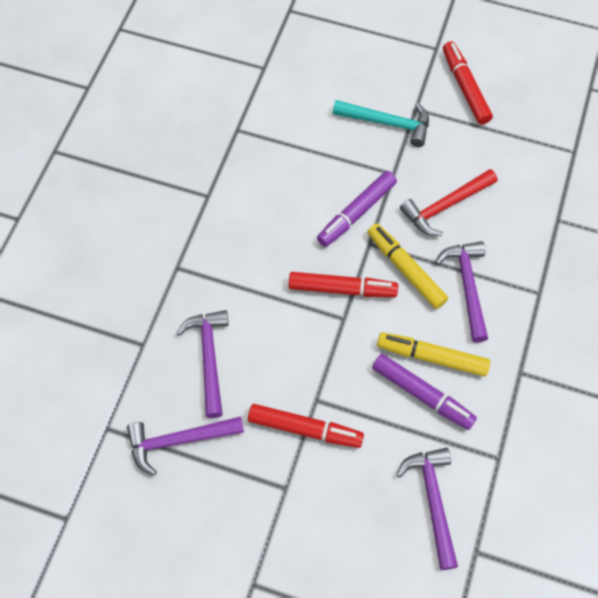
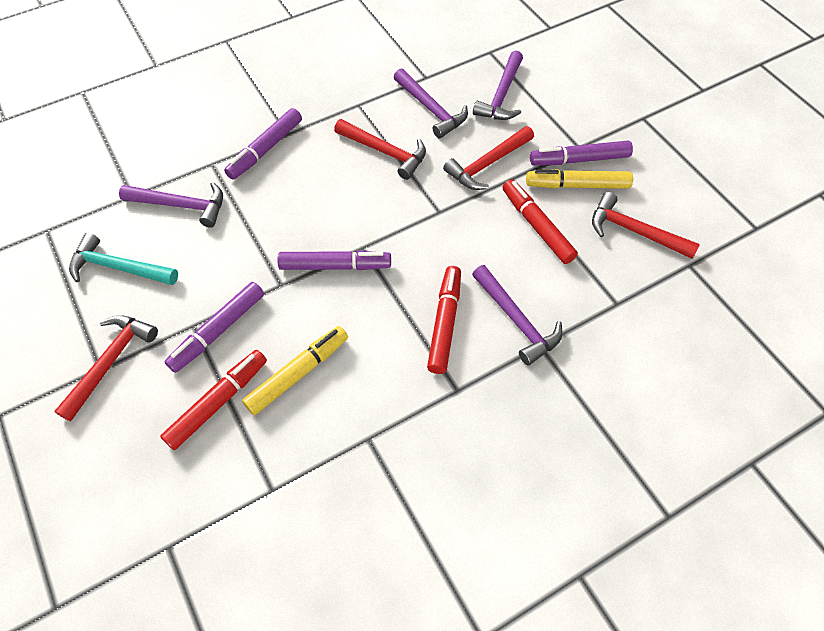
purple marker: 2 -> 4
red hammer: 1 -> 4

